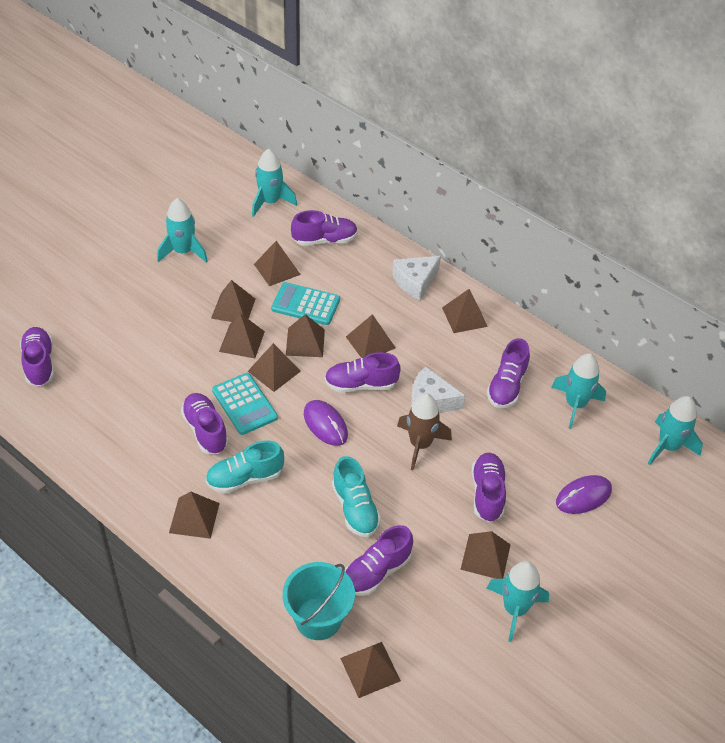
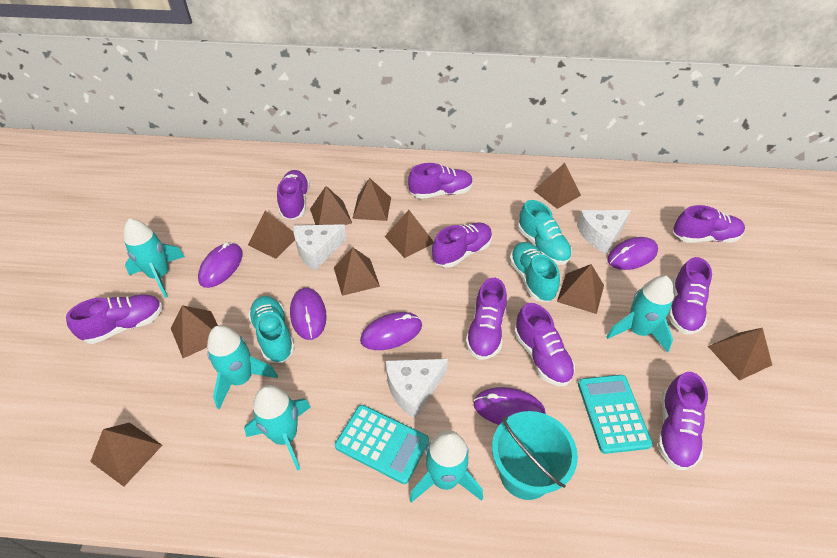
brown rocket: 1 -> 0
purple mouse: 2 -> 5
purple shoe: 7 -> 9
turquoise shoe: 2 -> 3
white cheese: 2 -> 3

